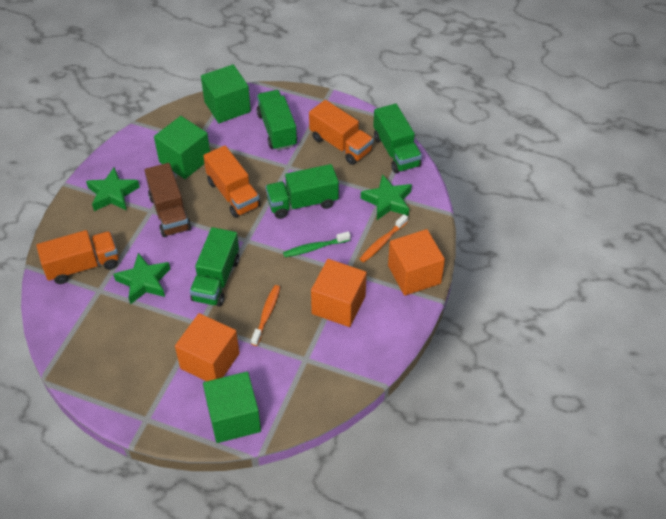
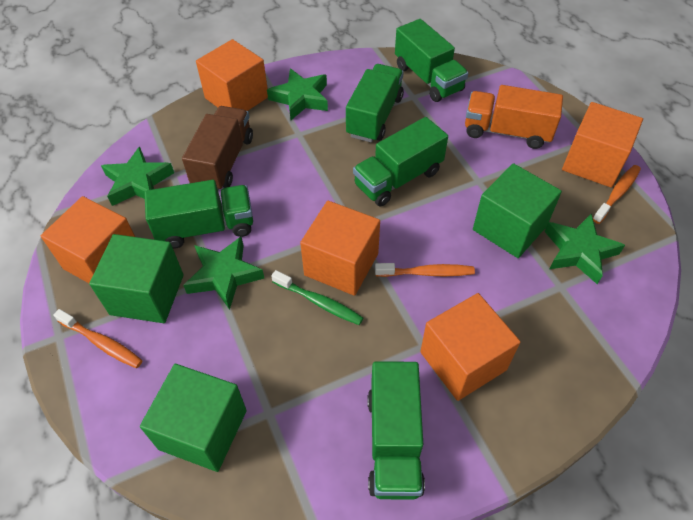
green star: 3 -> 4
green truck: 4 -> 5
orange cube: 3 -> 5
orange toothbrush: 2 -> 3
orange truck: 3 -> 1

